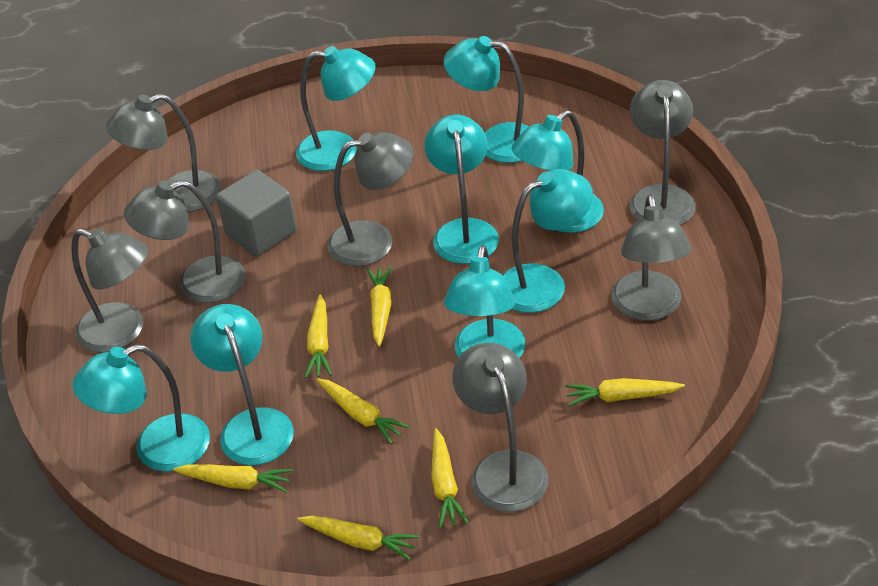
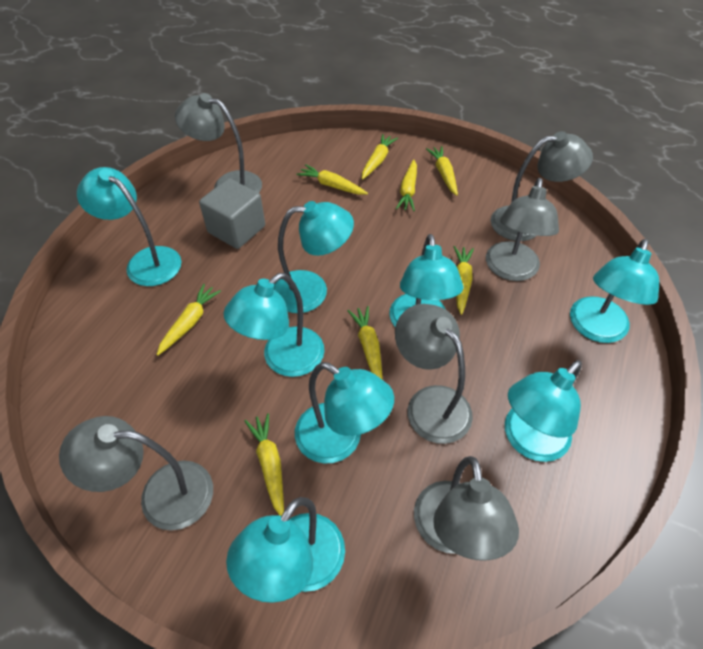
grey lamp: 7 -> 6
yellow carrot: 7 -> 8

